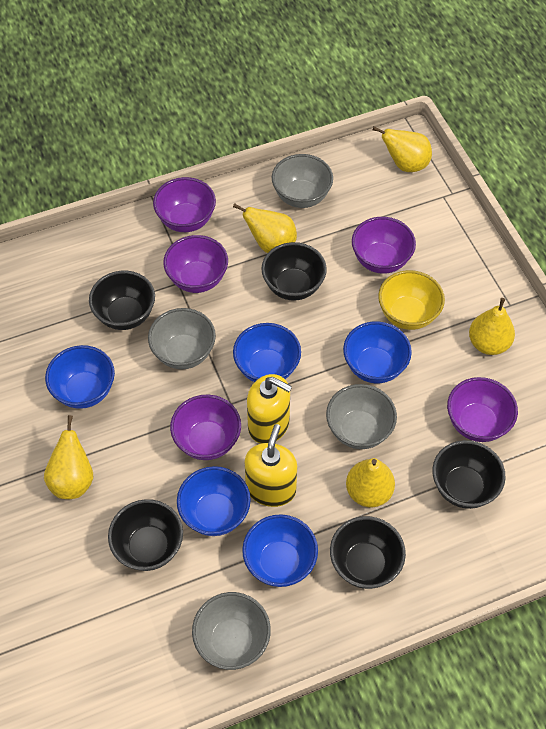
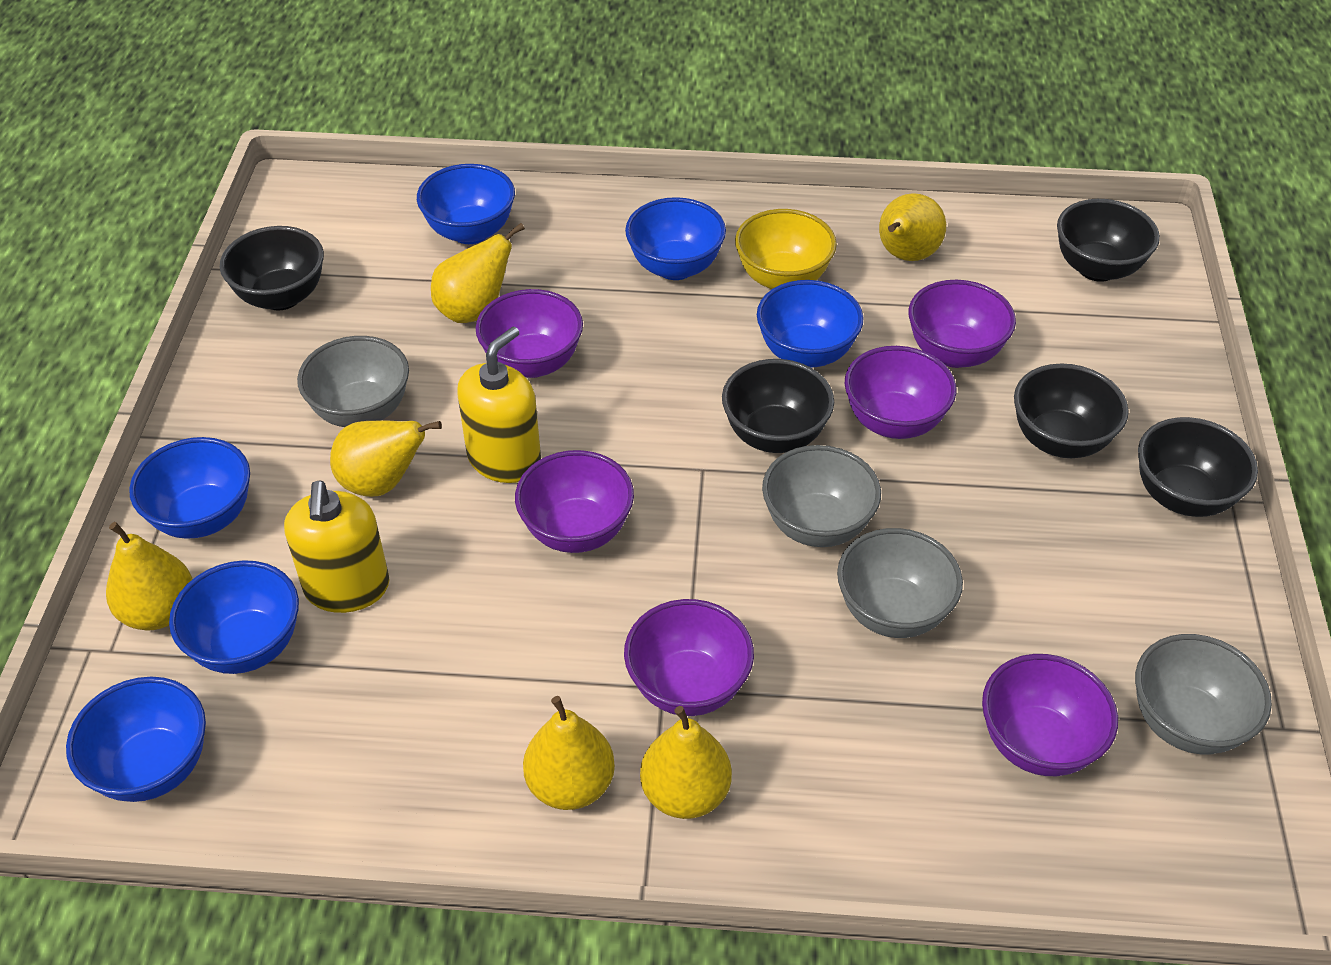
blue bowl: 5 -> 6
purple bowl: 5 -> 6
yellow pear: 5 -> 6

